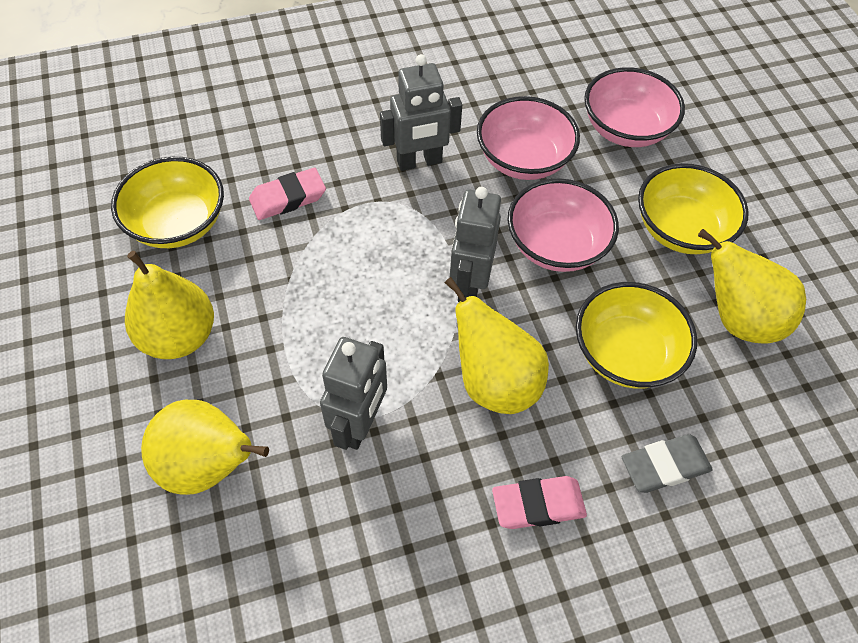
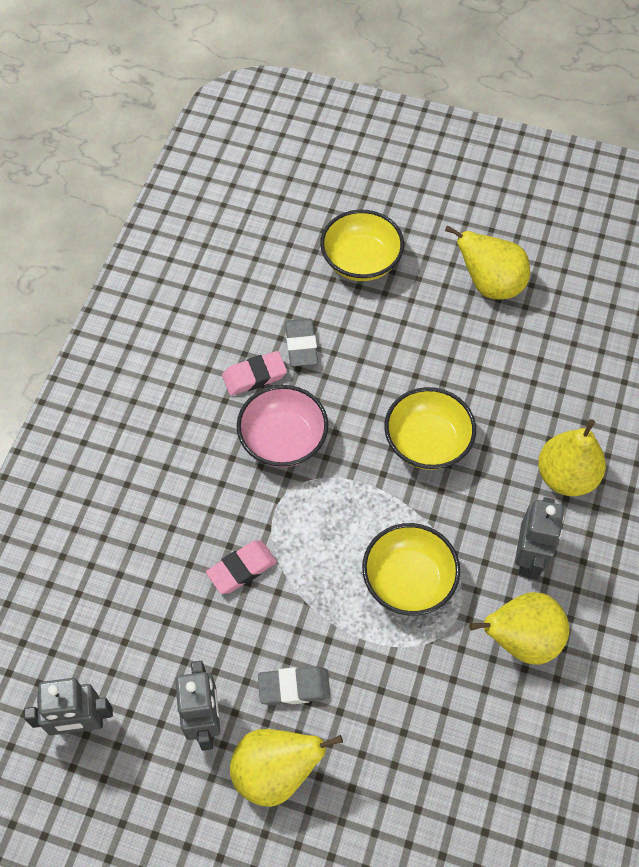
grey eraser: 1 -> 2
pink bowl: 3 -> 1

